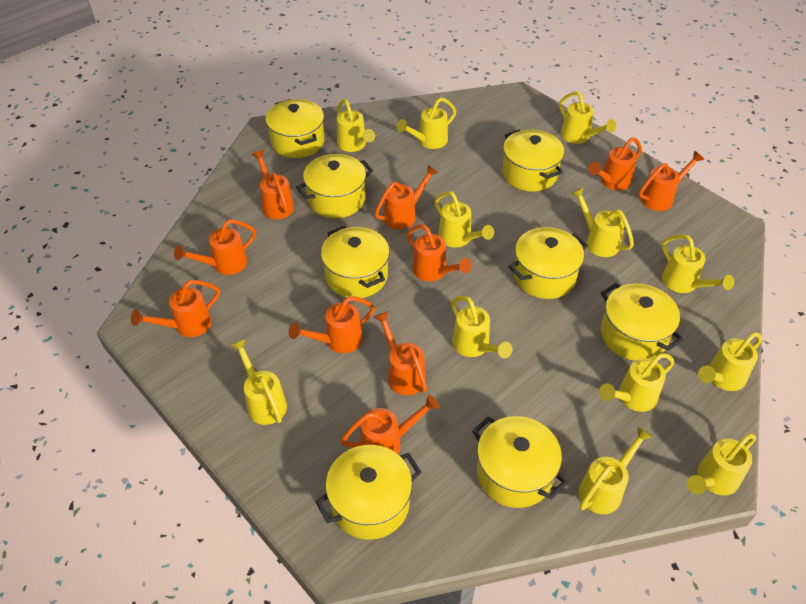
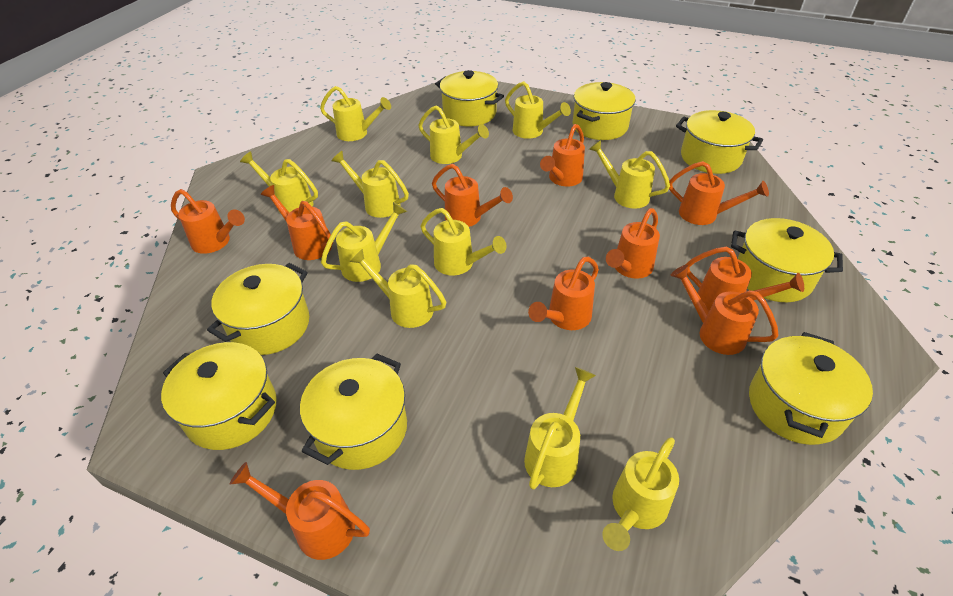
yellow watering can: 12 -> 11

